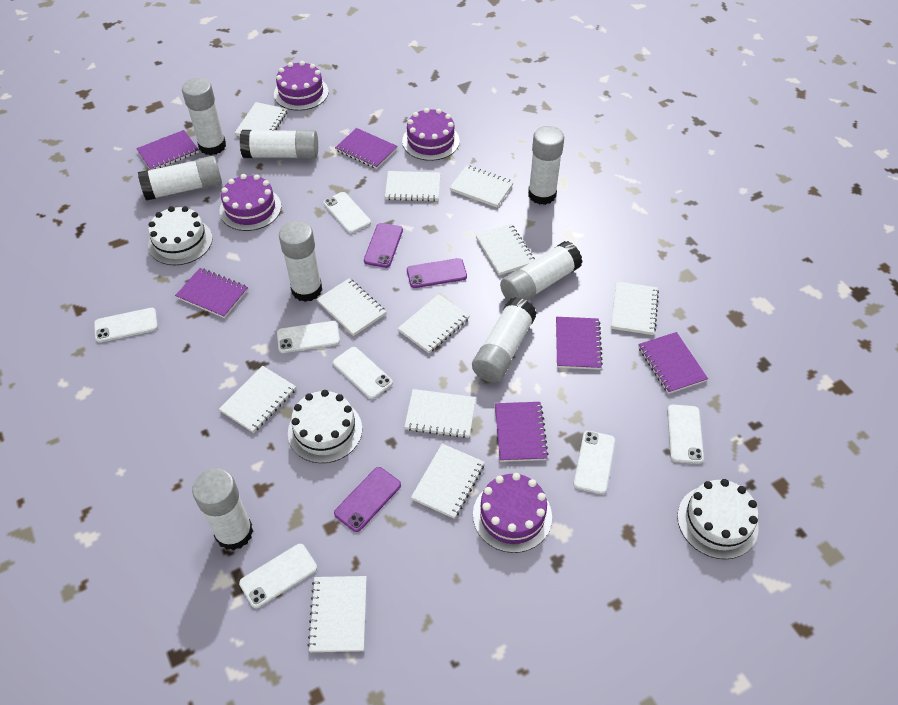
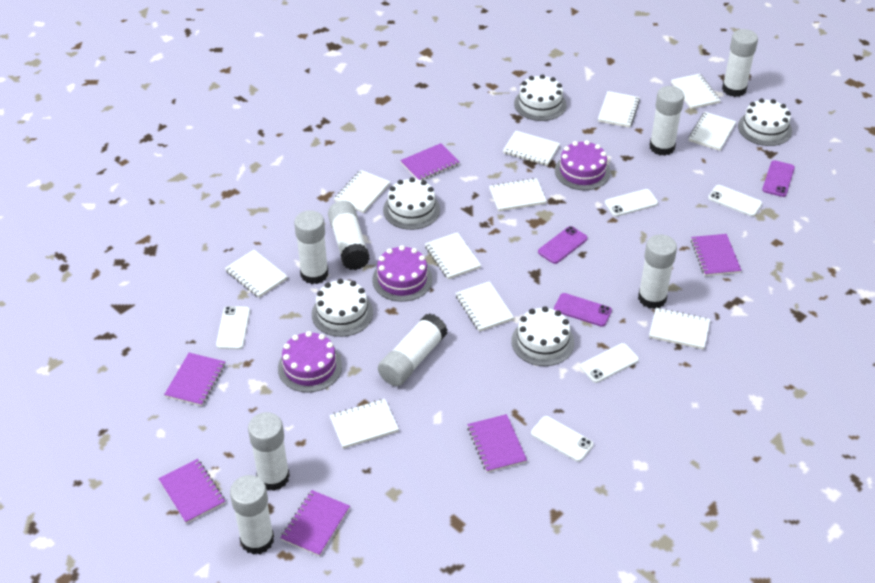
purple cake: 4 -> 3
white cake: 3 -> 5
white phone: 7 -> 5

